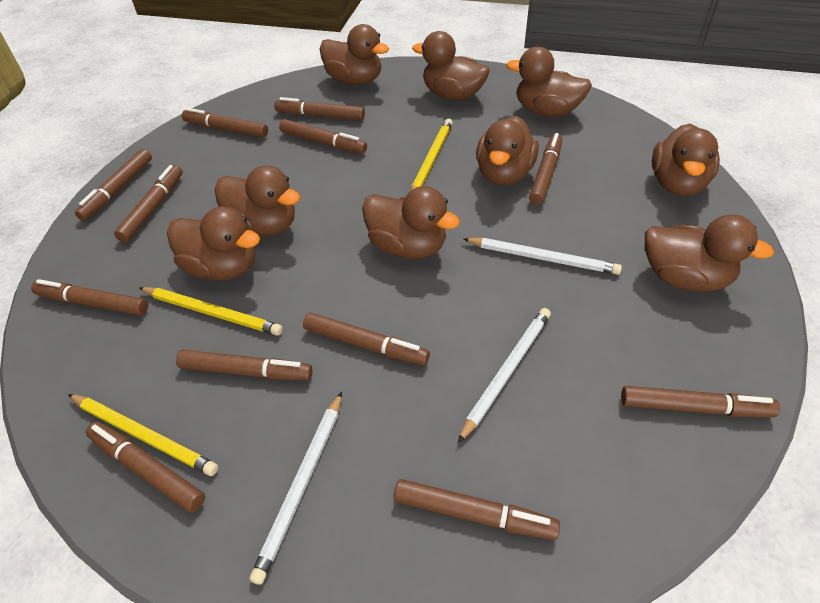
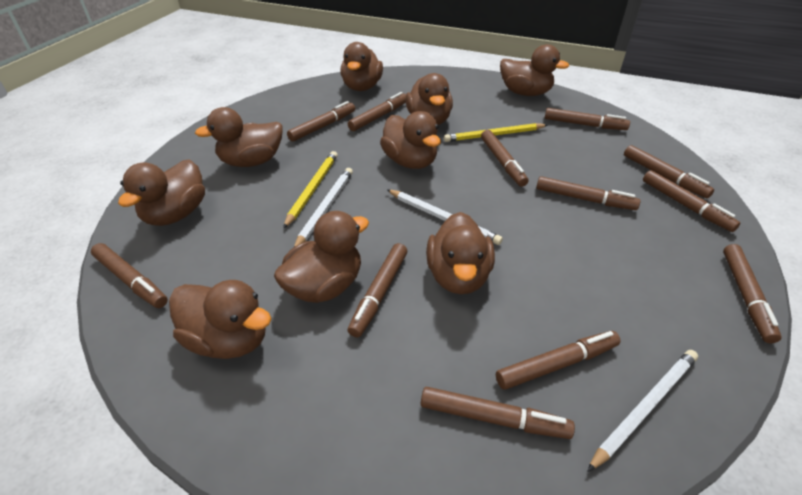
yellow pencil: 3 -> 2

